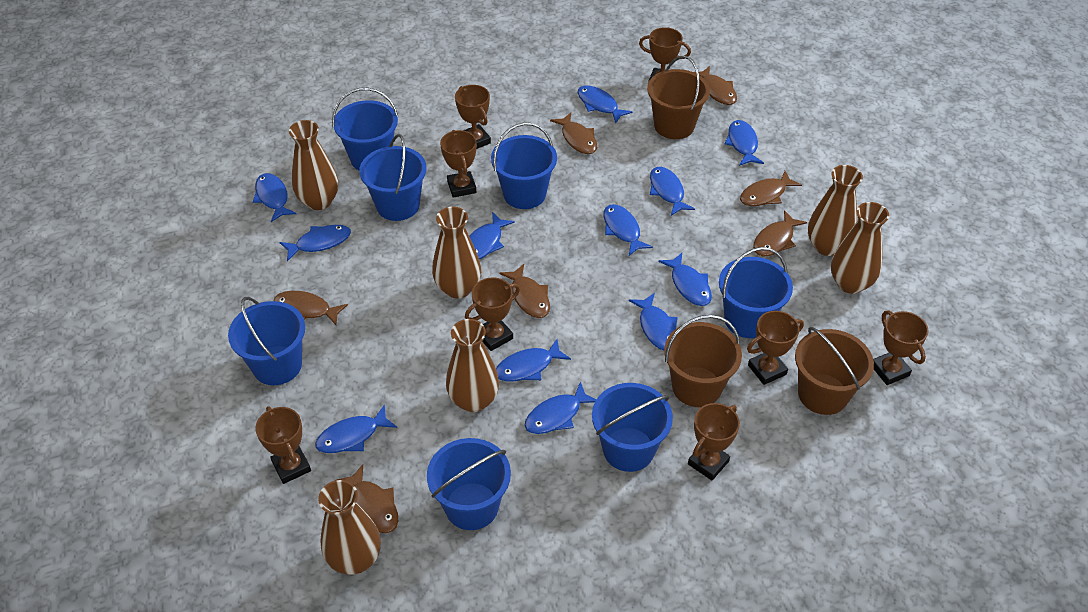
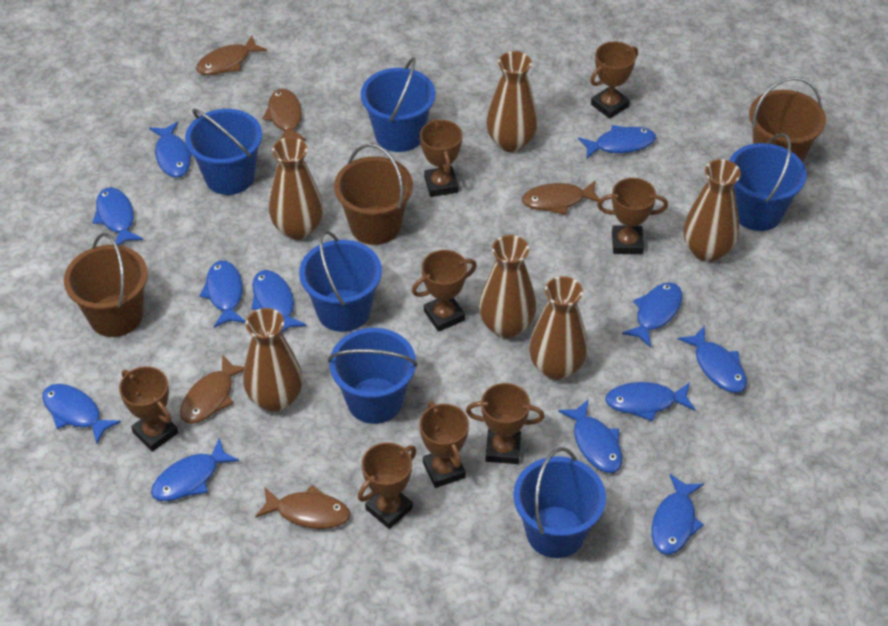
blue bucket: 7 -> 6
brown fish: 7 -> 5

